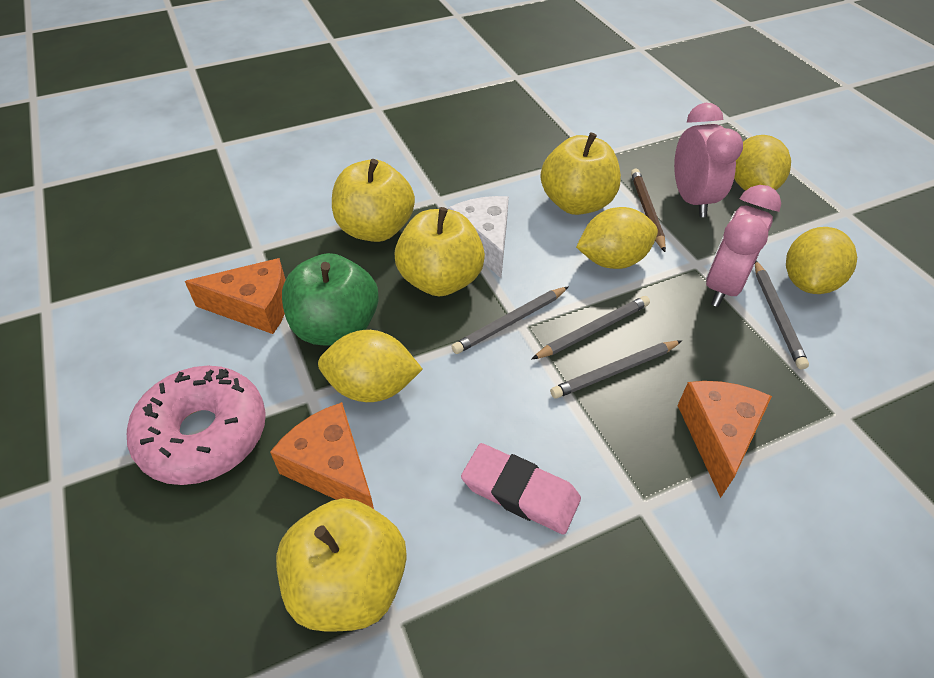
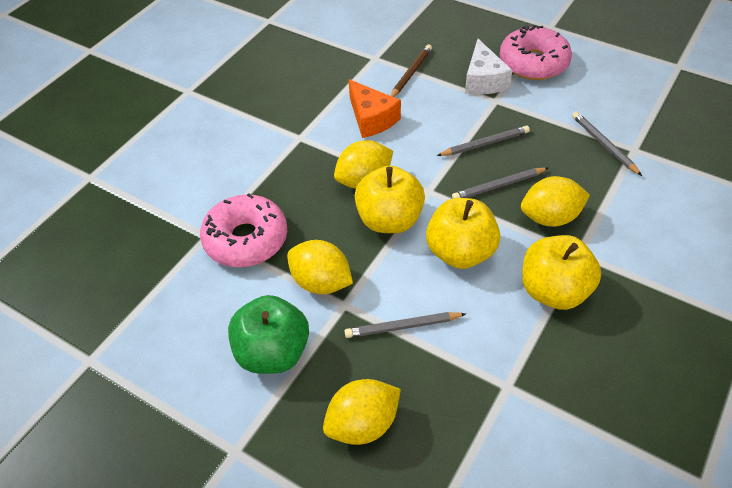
orange cheese: 3 -> 1
pink clock: 2 -> 0
pink donut: 1 -> 2
pink eraser: 1 -> 0
yellow apple: 4 -> 3

